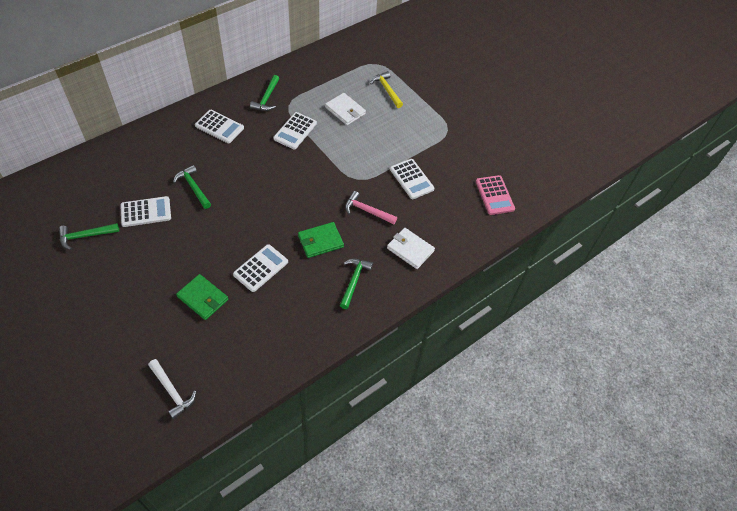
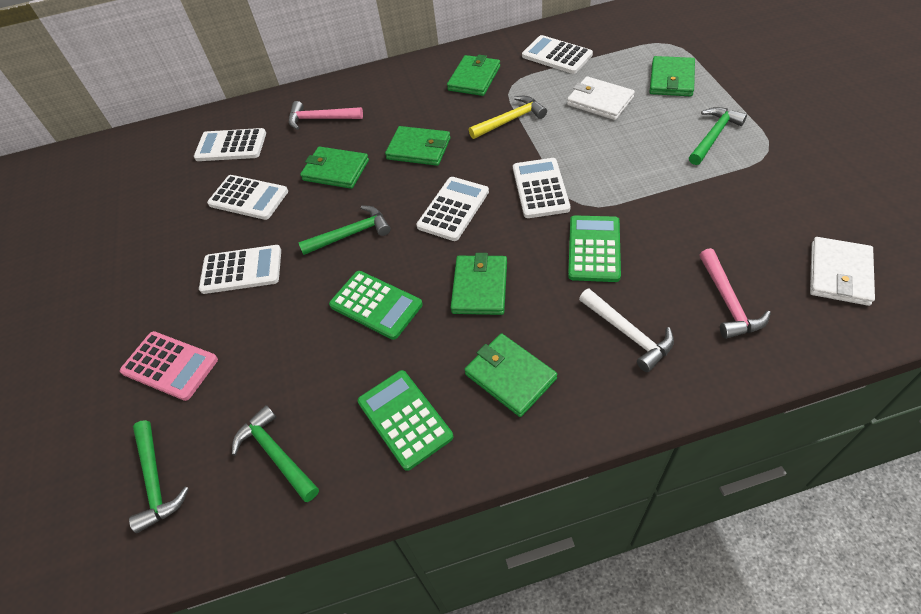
green calculator: 0 -> 3
green wallet: 2 -> 6
pink hammer: 1 -> 2
white calculator: 5 -> 6

